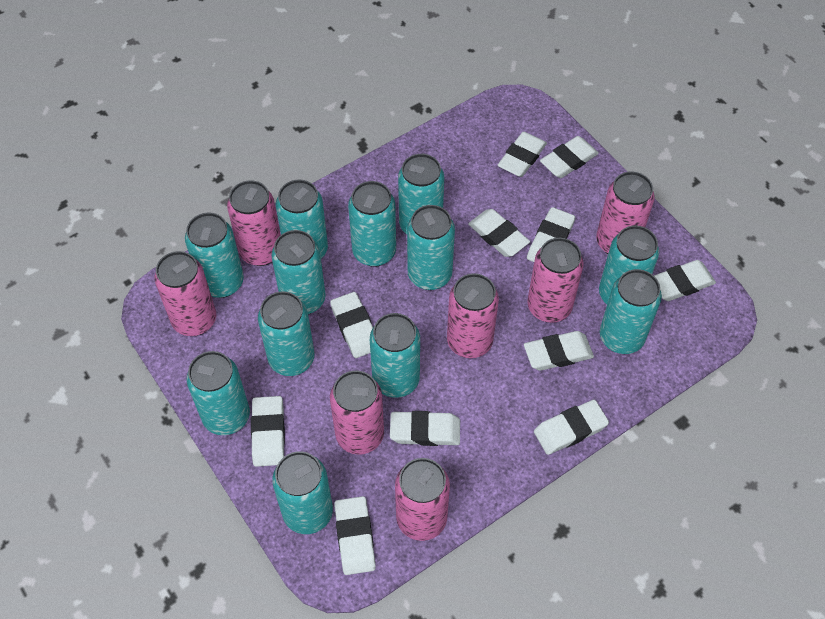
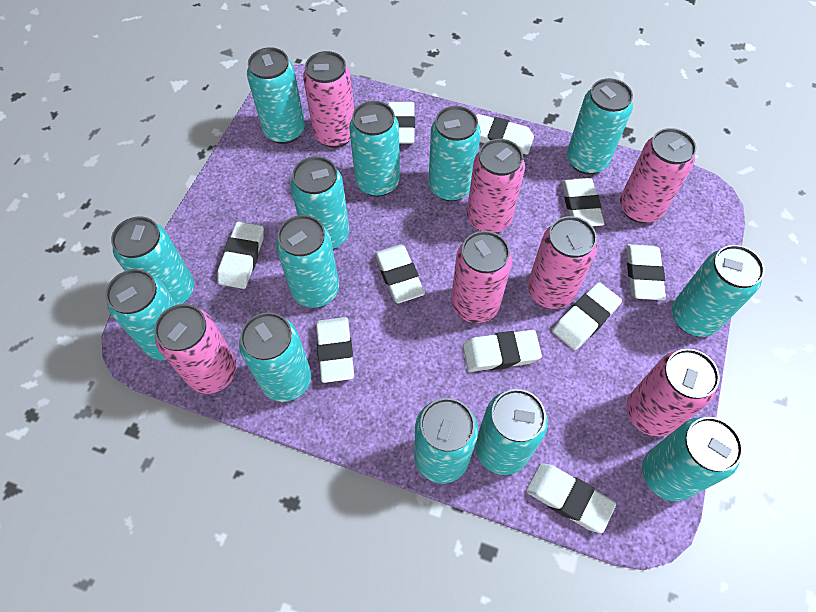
turquoise can: 12 -> 13
white eraser: 11 -> 10

